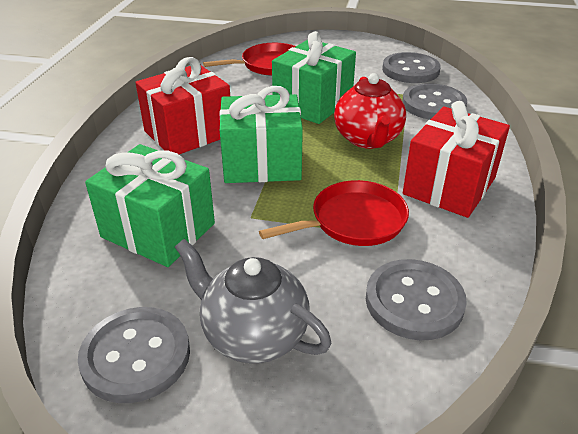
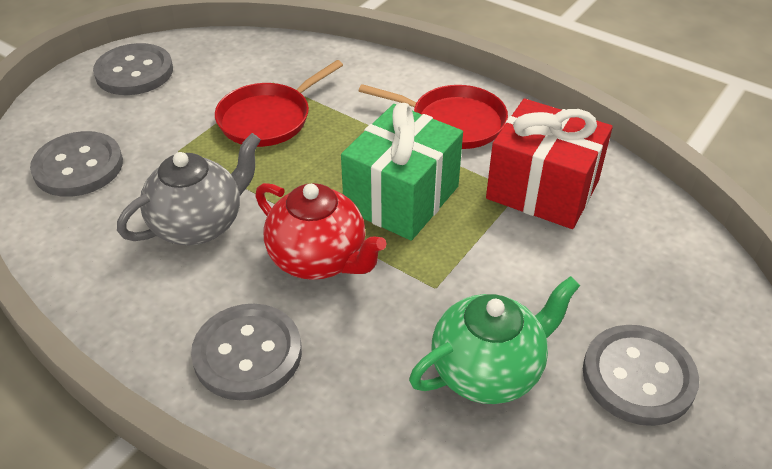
green gift: 3 -> 1
green teapot: 0 -> 1
red gift: 2 -> 1

